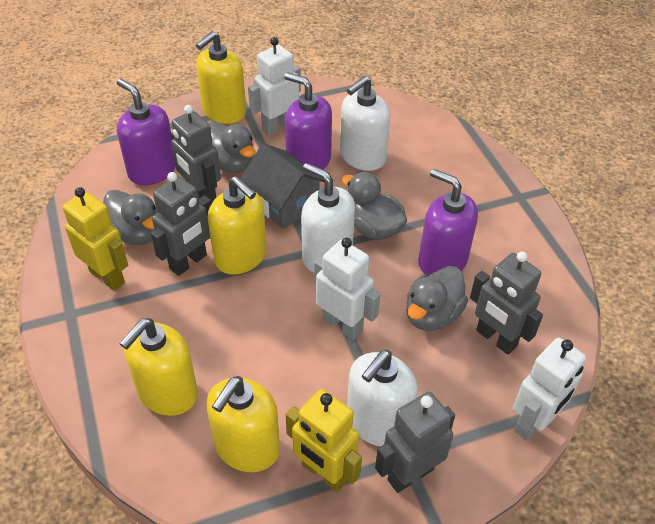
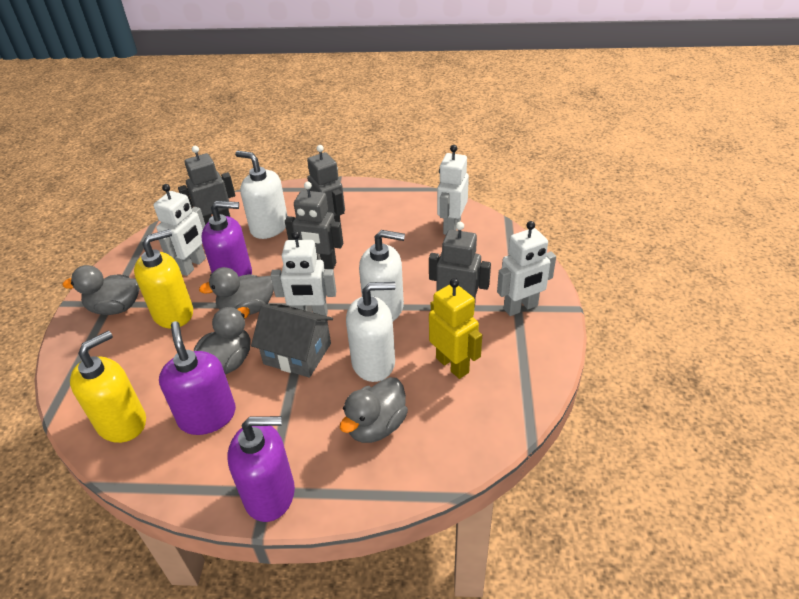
white robot: 3 -> 4
yellow robot: 2 -> 1
yellow soap dispenser: 4 -> 2

